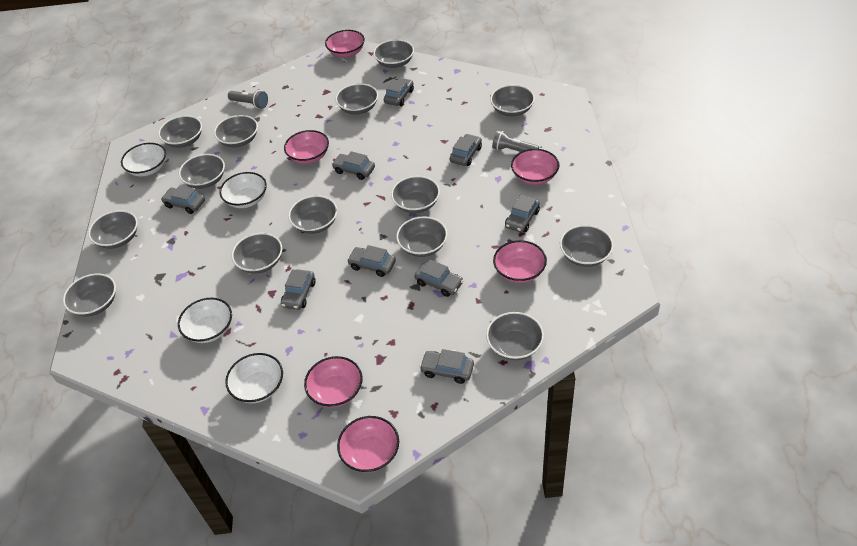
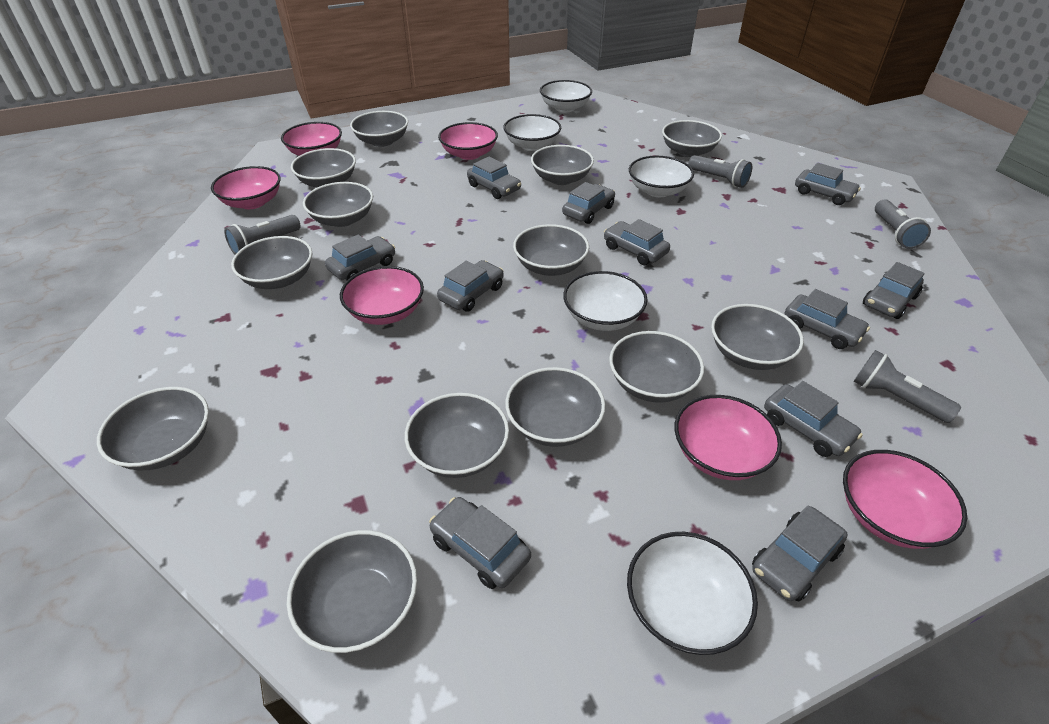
grey bowl: 14 -> 13
grey car: 9 -> 11
grey flashlight: 2 -> 4
white bowl: 4 -> 5

